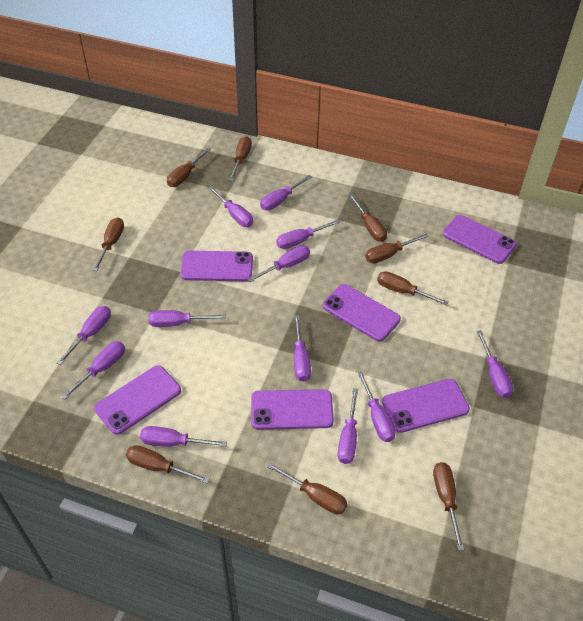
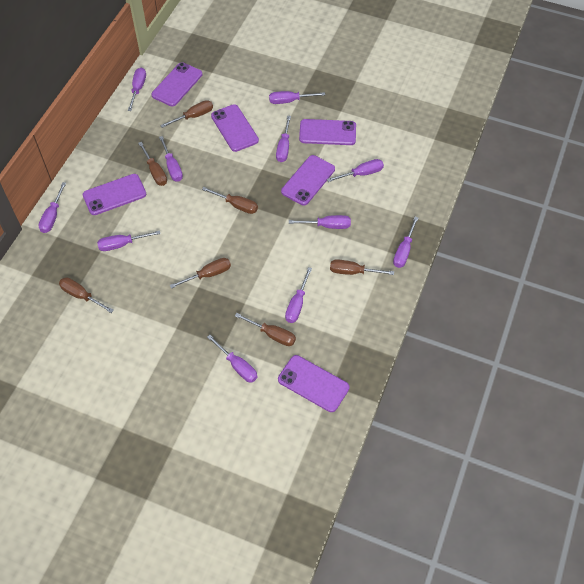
brown screwdriver: 9 -> 7
purple screwdriver: 12 -> 11

